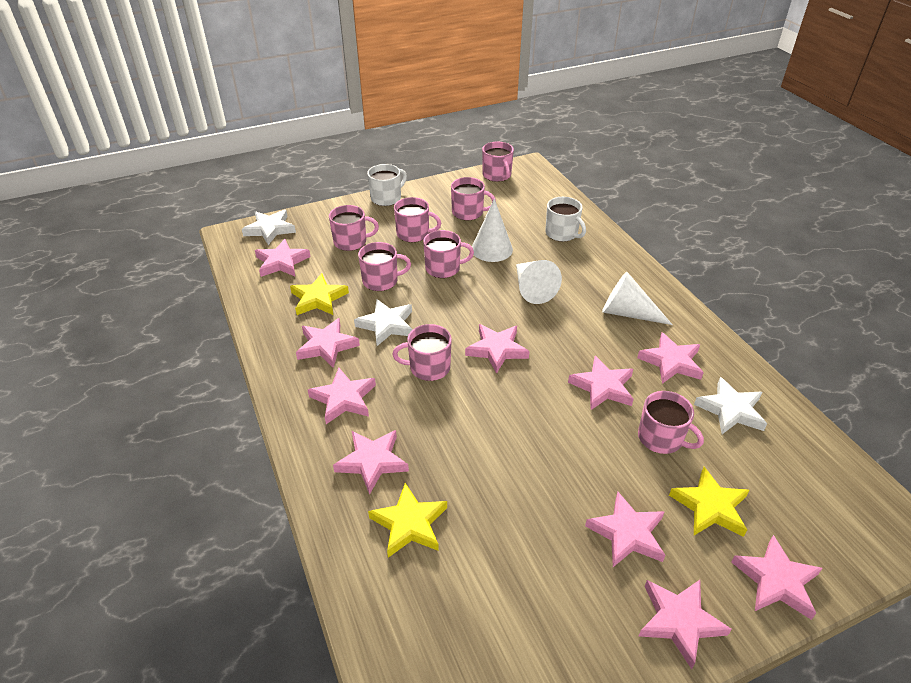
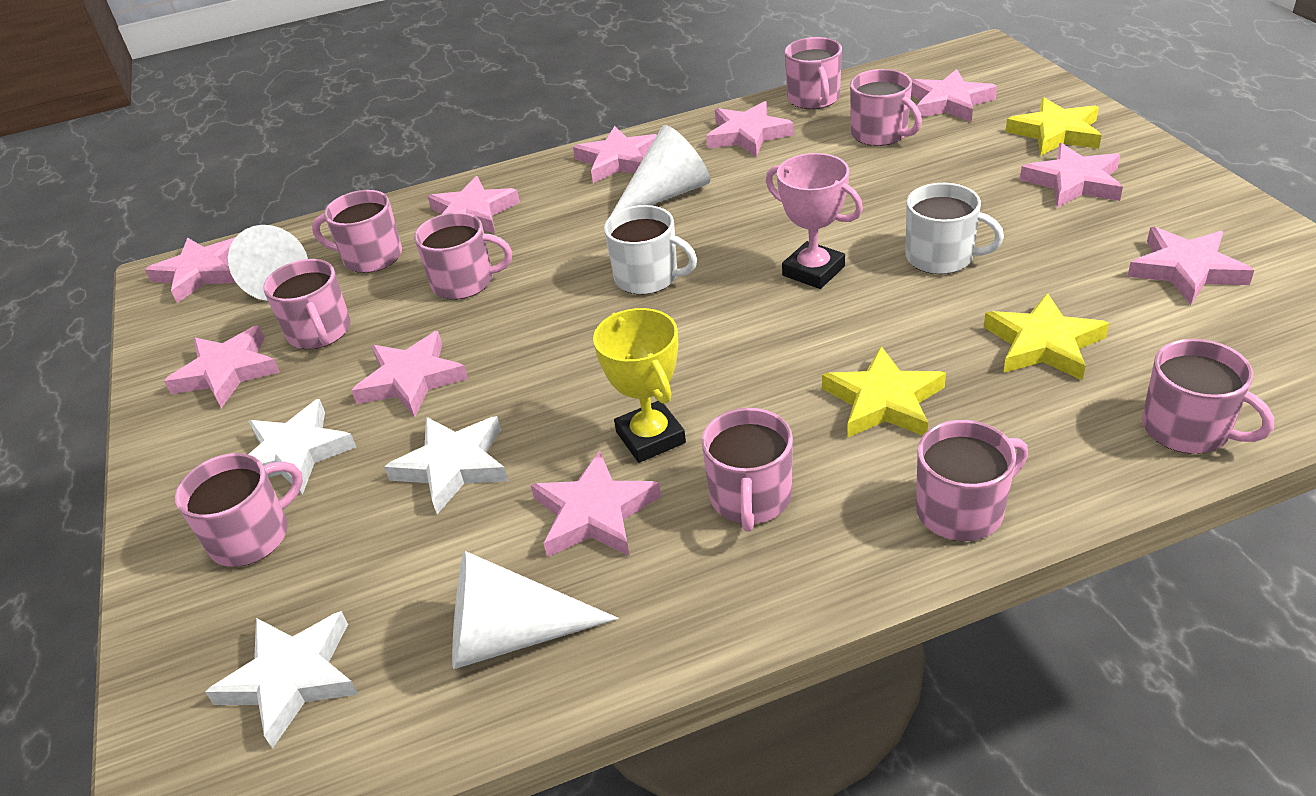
pink mug: 8 -> 9
pink trophy: 0 -> 1
yellow trophy: 0 -> 1

